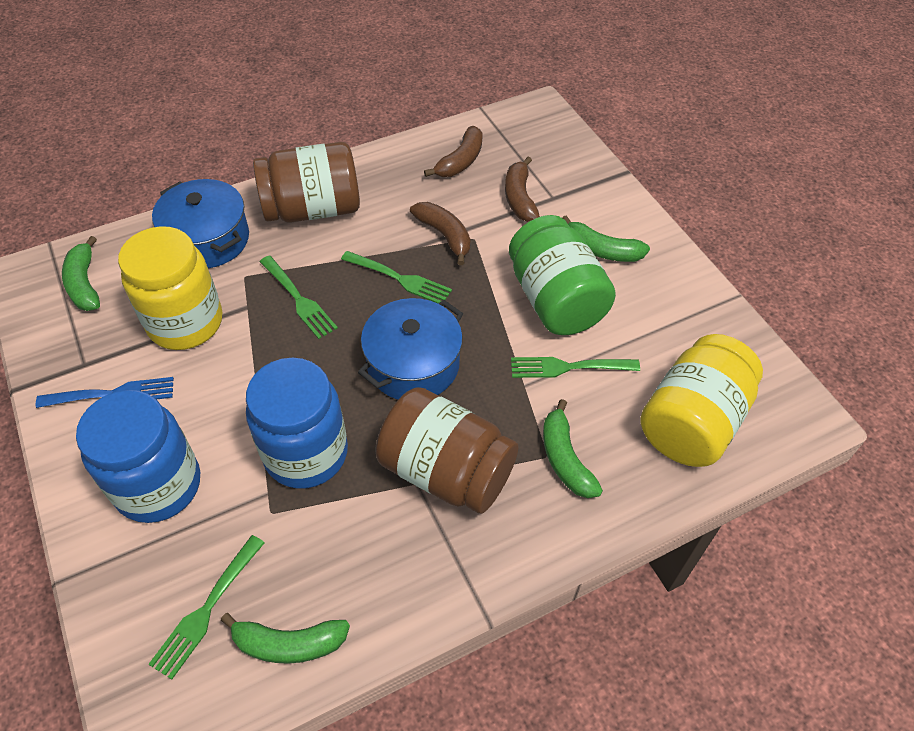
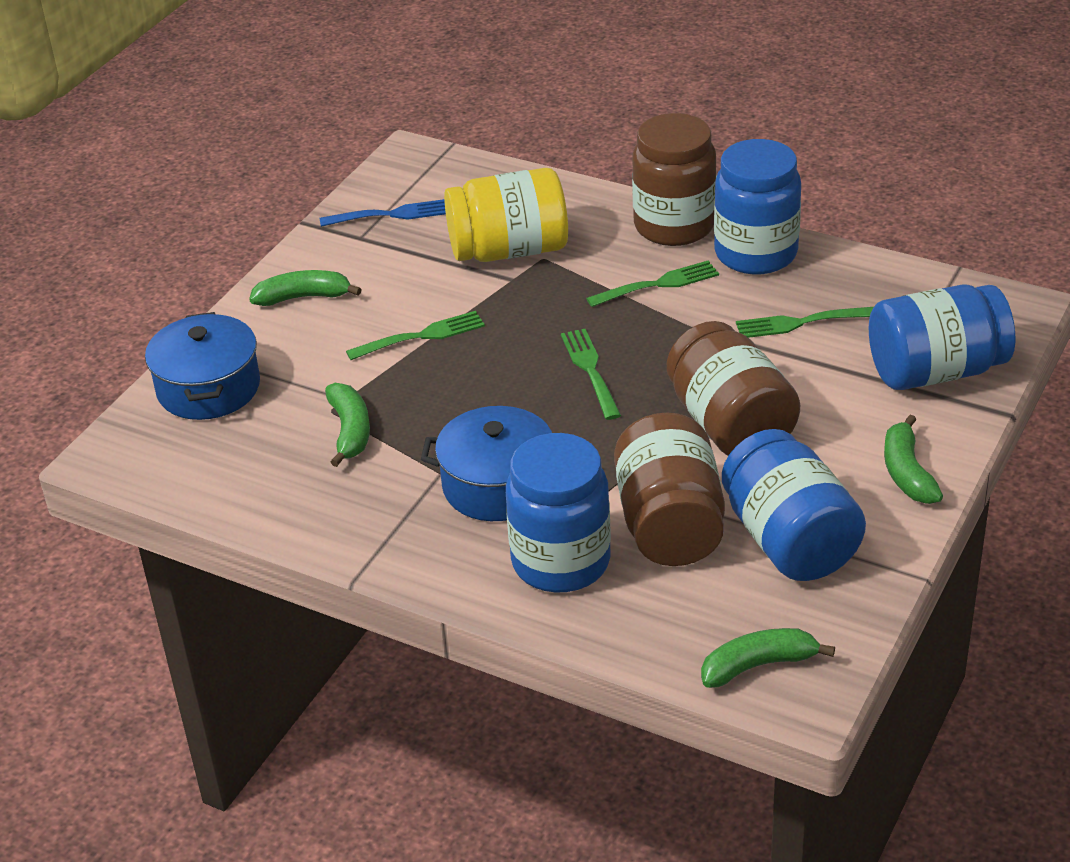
blue jar: 2 -> 4
brown banana: 3 -> 0
brown jar: 2 -> 3
green jar: 1 -> 0
yellow jar: 2 -> 1

